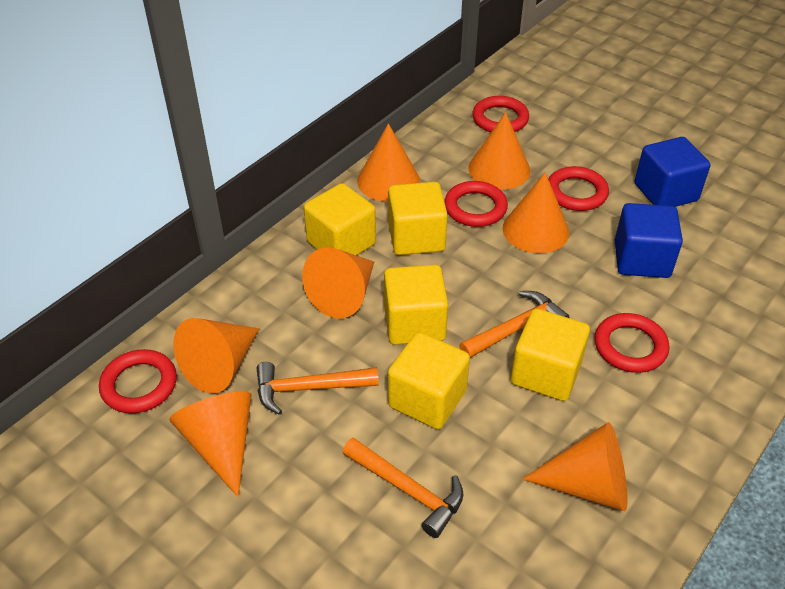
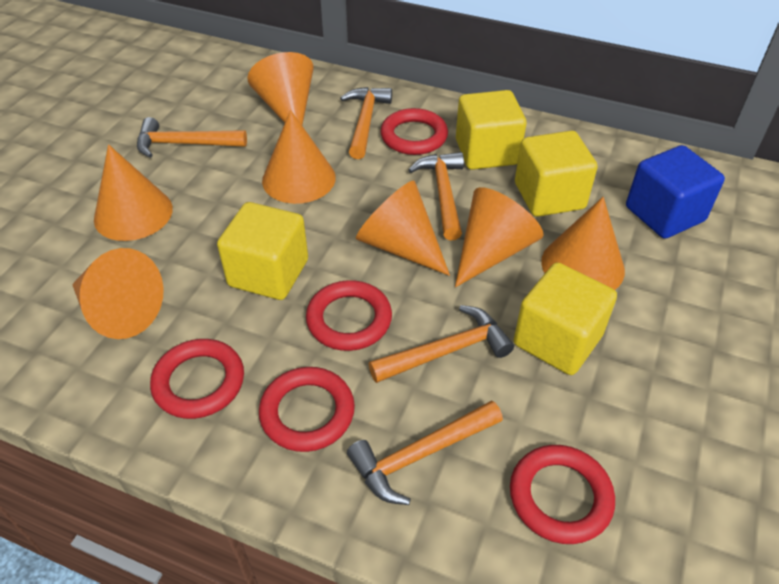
blue cube: 2 -> 1
orange hammer: 3 -> 5
yellow cube: 5 -> 4

